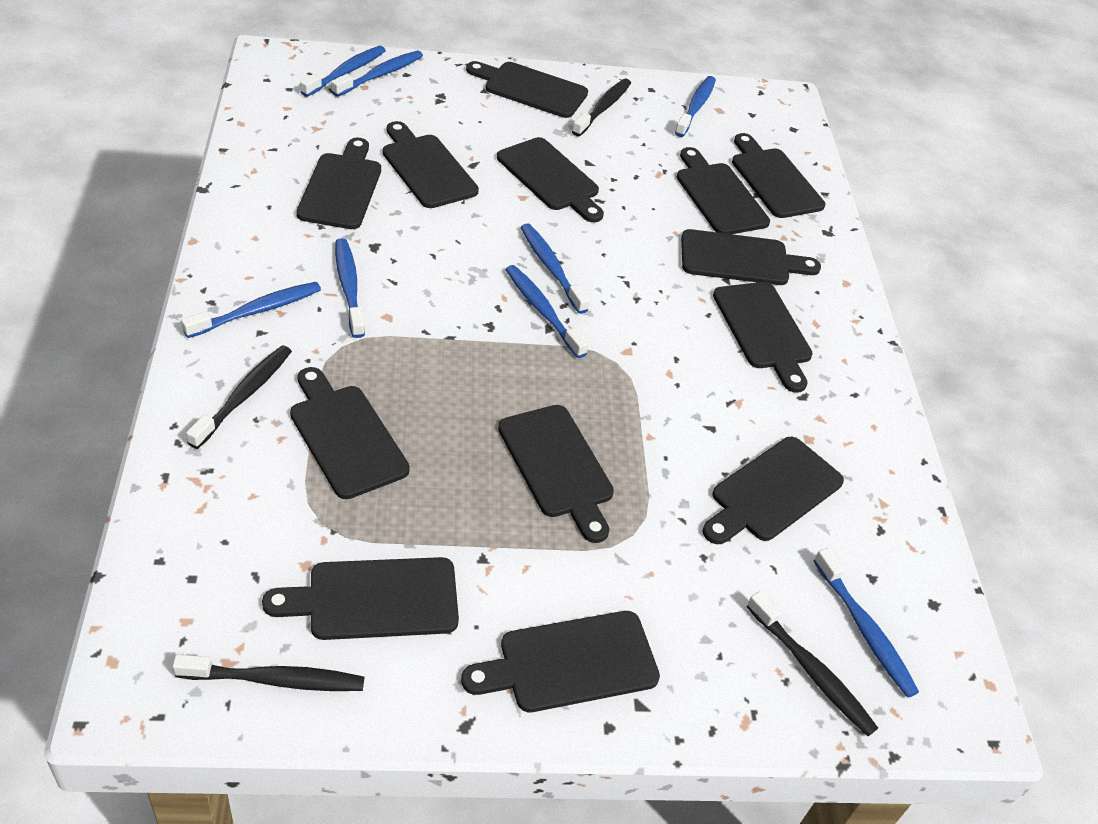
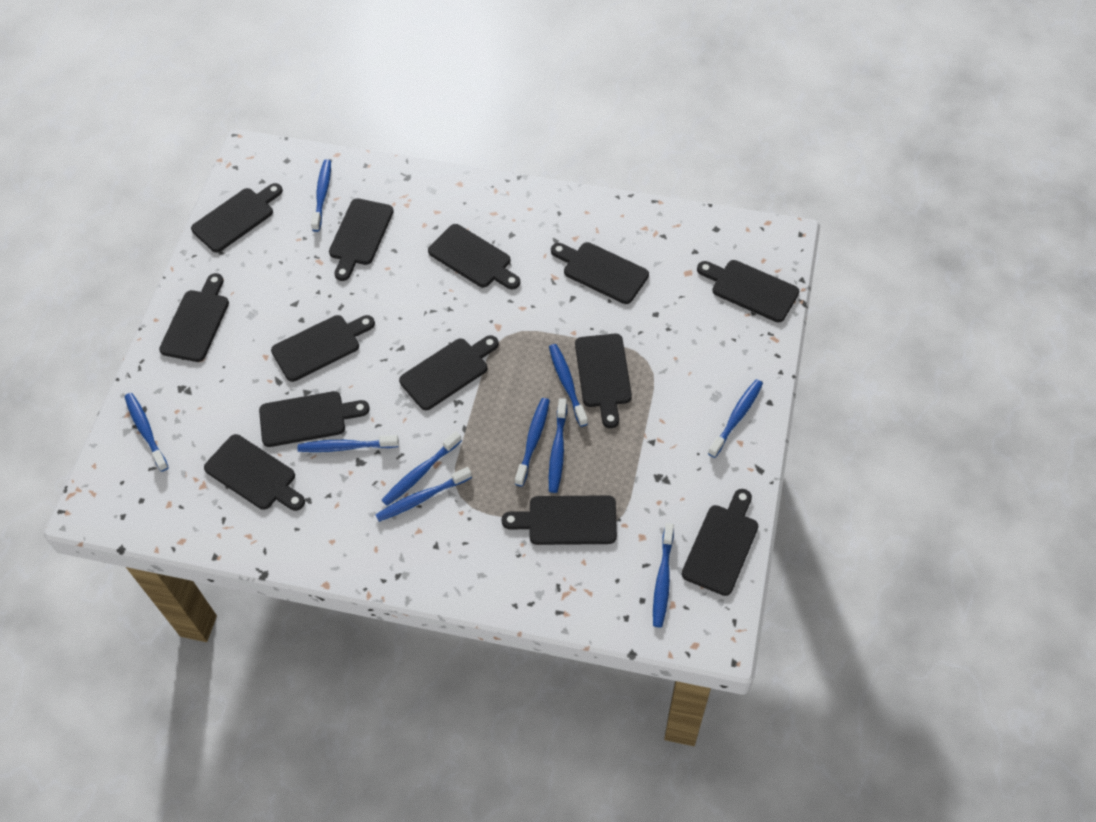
black toothbrush: 4 -> 0
blue toothbrush: 8 -> 10

